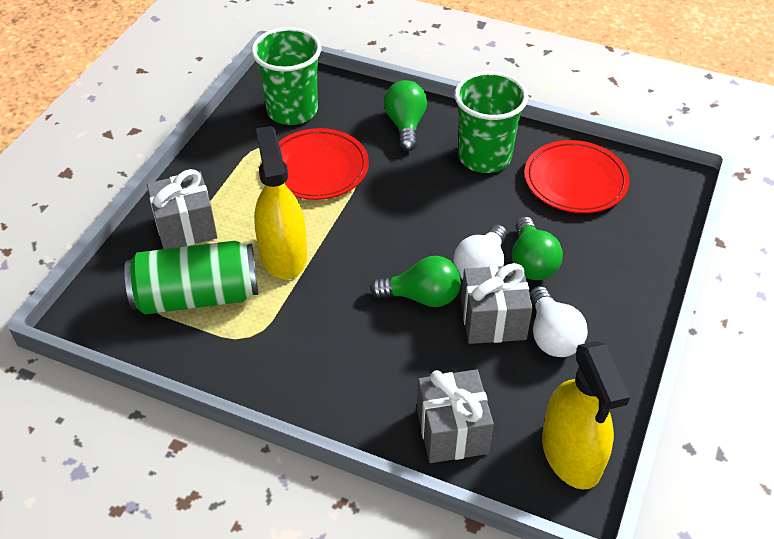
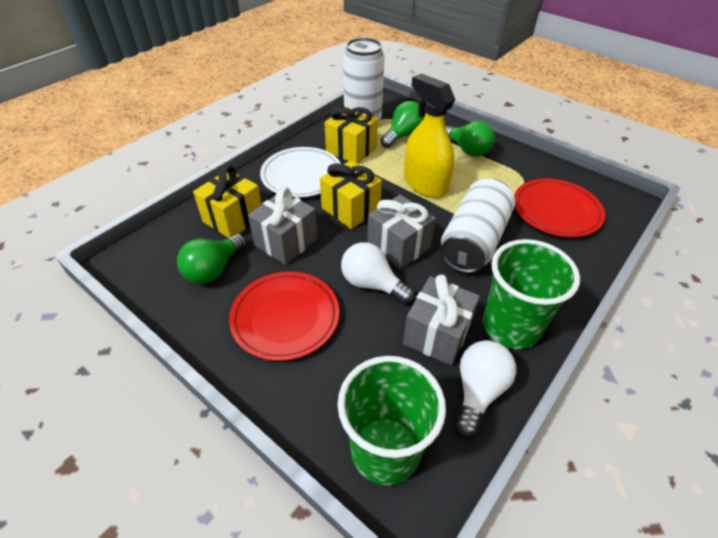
green can: 1 -> 0
white can: 0 -> 2
white plate: 0 -> 1
yellow gift: 0 -> 3
yellow spray bottle: 2 -> 1

